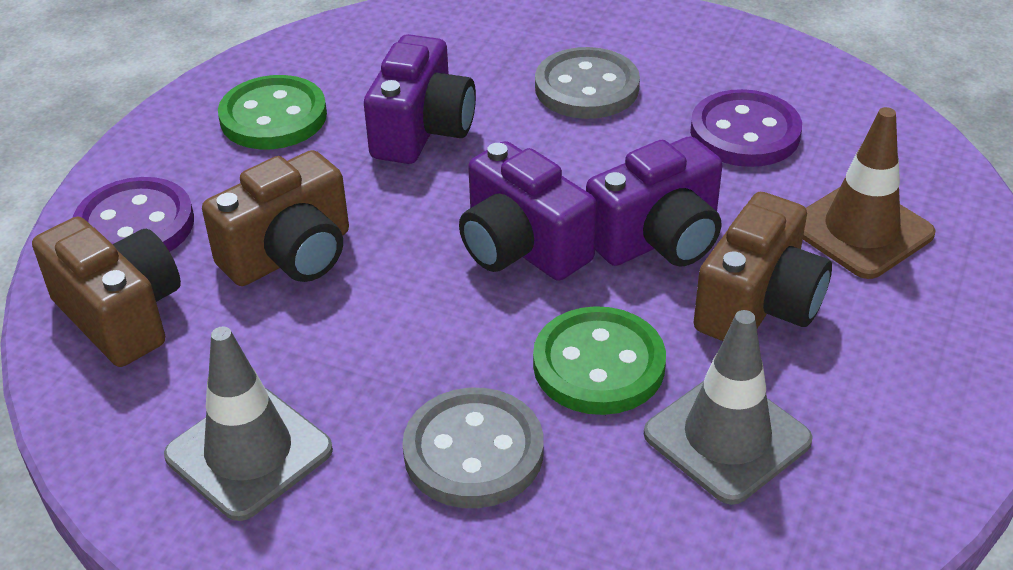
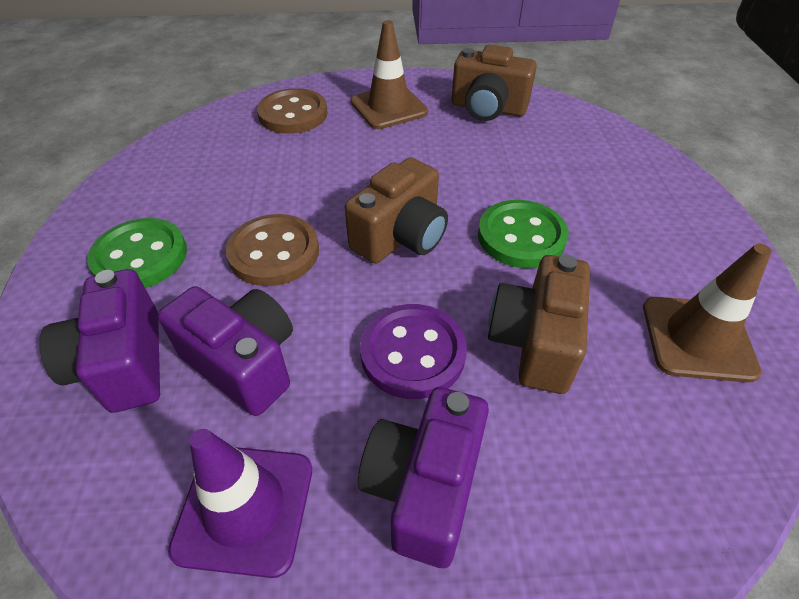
brown button: 0 -> 2
brown traffic cone: 1 -> 2
grey button: 2 -> 0
grey traffic cone: 2 -> 0
purple button: 2 -> 1
purple traffic cone: 0 -> 1

